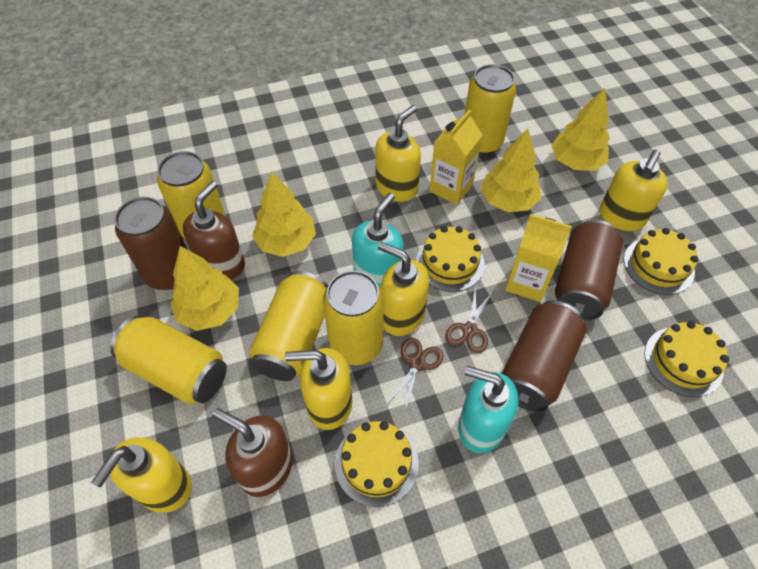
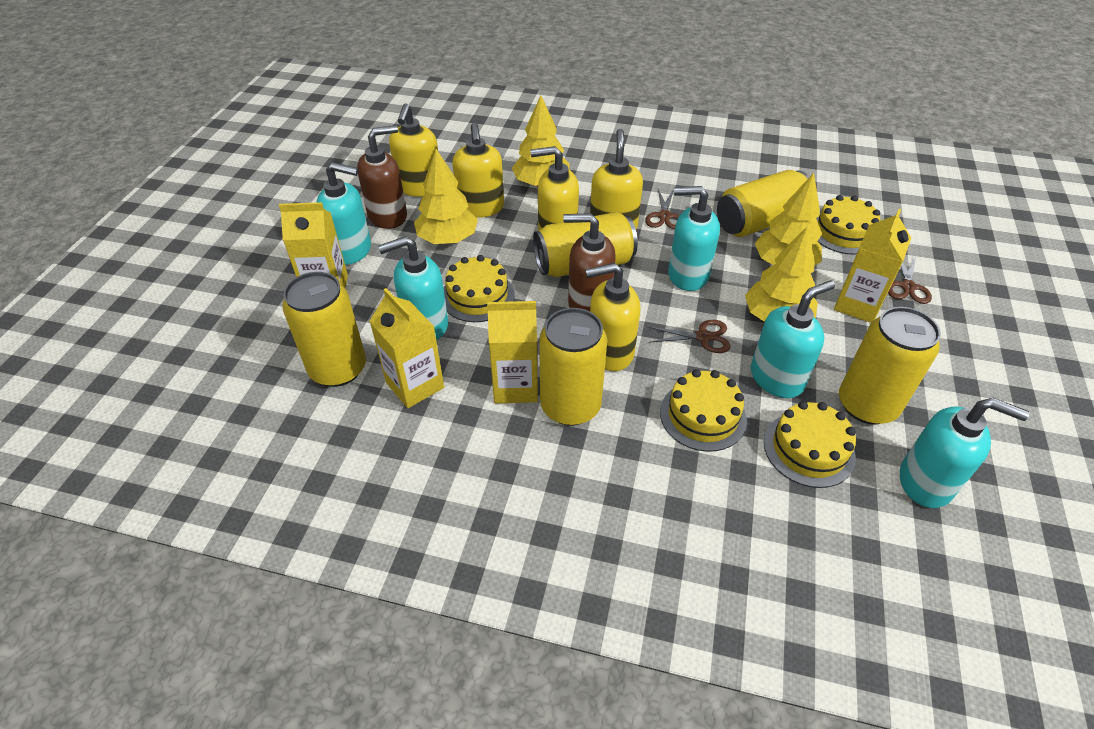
brown can: 3 -> 0
brown scissors: 2 -> 3
turquoise soap dispenser: 2 -> 5
yellow carton: 2 -> 4

